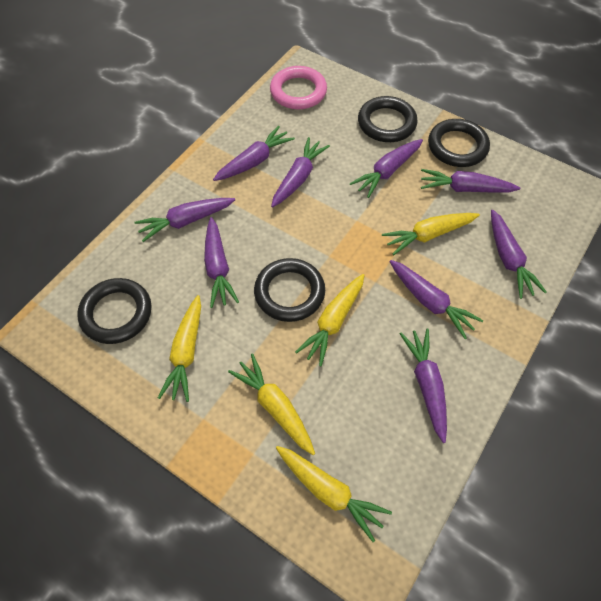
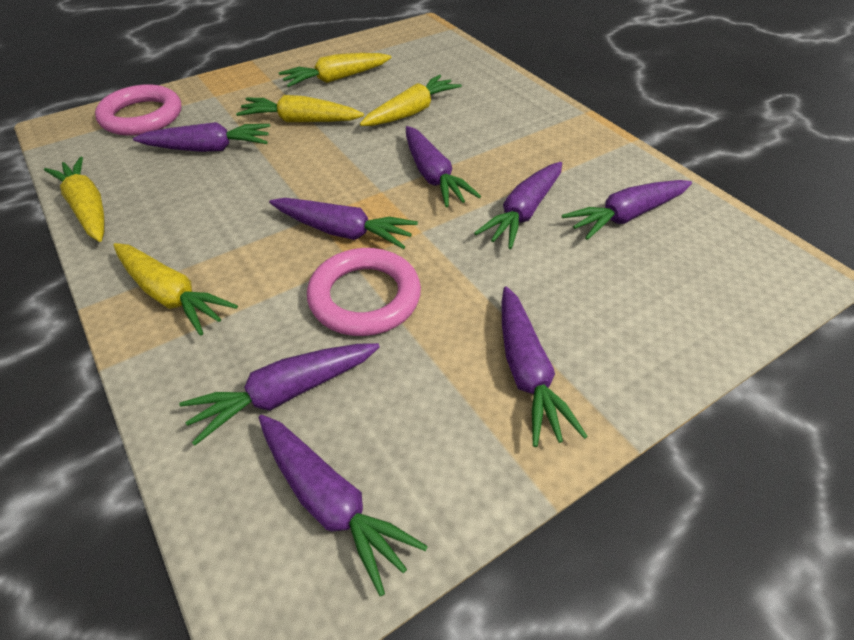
black ring: 4 -> 0
pink ring: 1 -> 2
purple carrot: 9 -> 8

